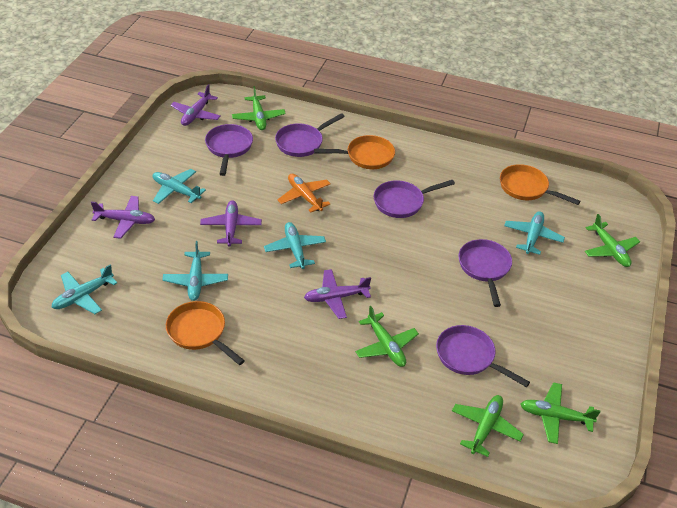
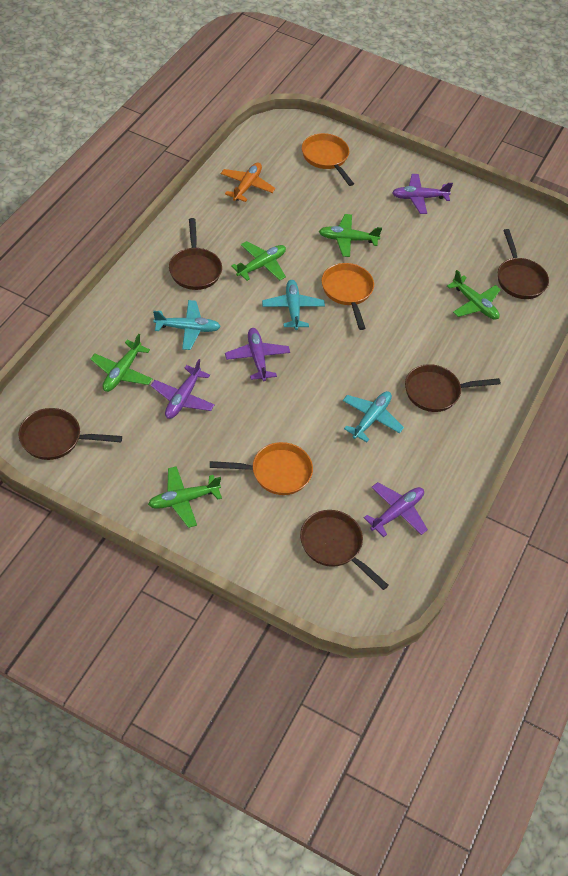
brown pan: 0 -> 5
purple pan: 5 -> 0
turquoise plane: 5 -> 3

